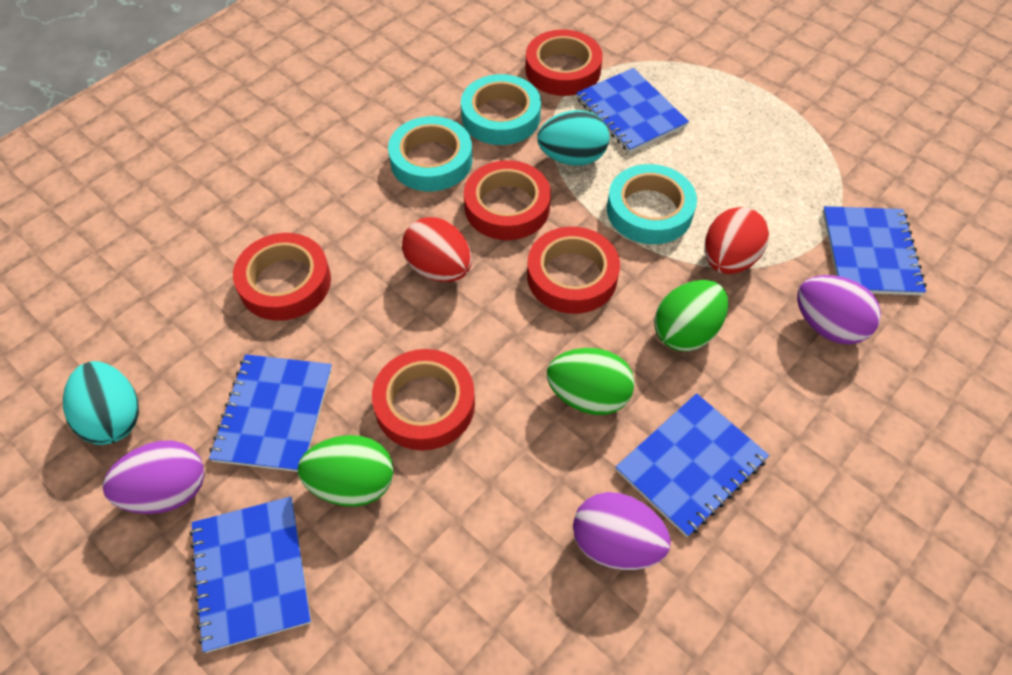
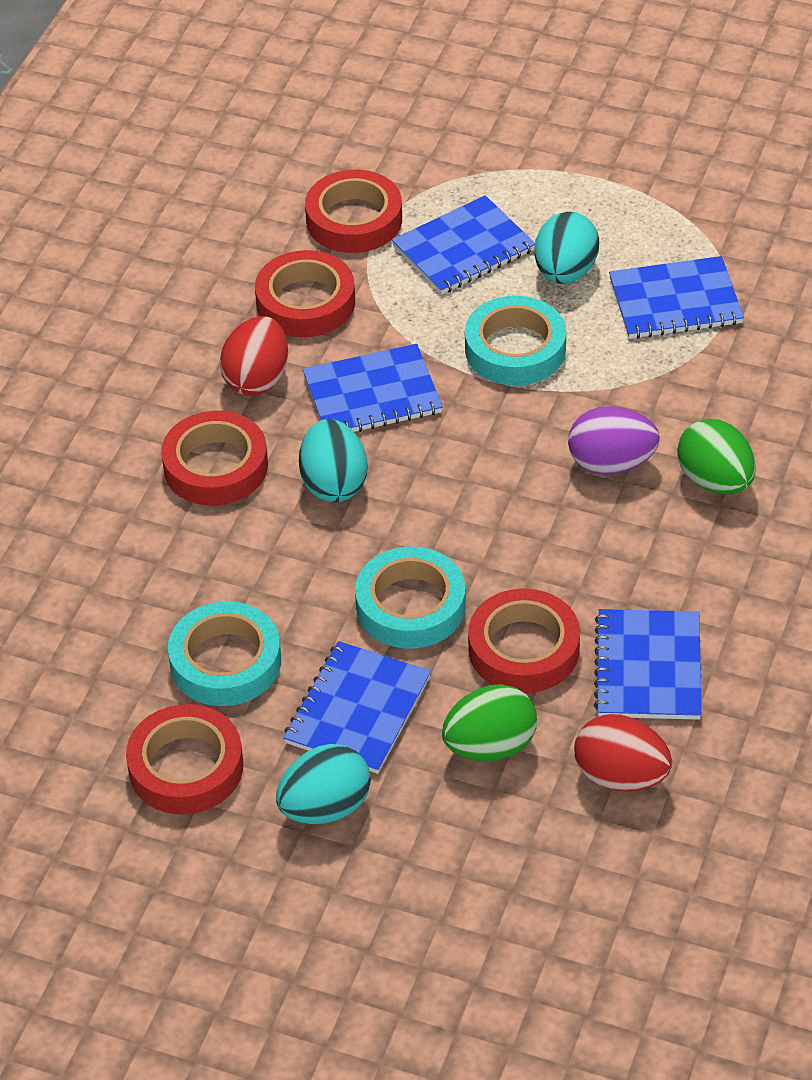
green egg: 3 -> 2
purple egg: 3 -> 1
turquoise egg: 2 -> 3

